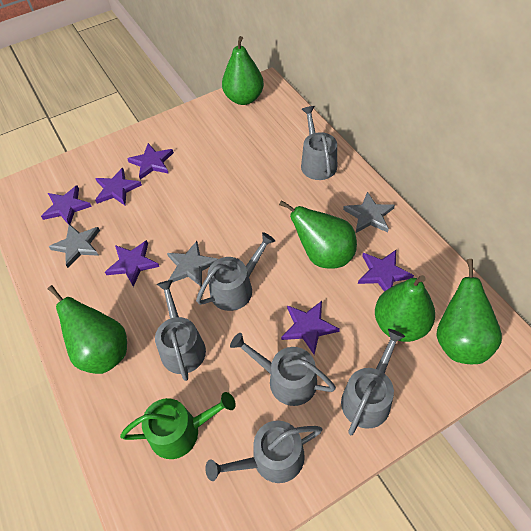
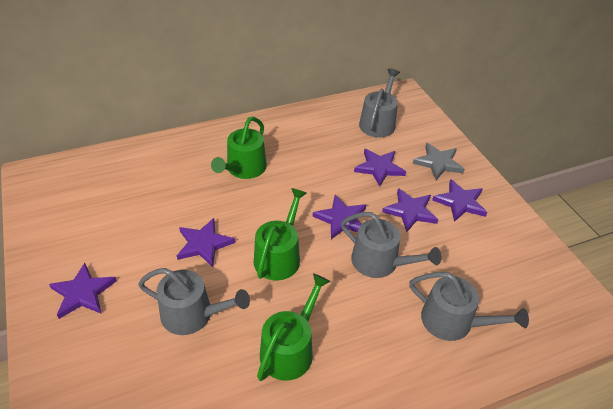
green pear: 5 -> 0
green watering can: 1 -> 3
grey star: 3 -> 1
grey watering can: 6 -> 4

